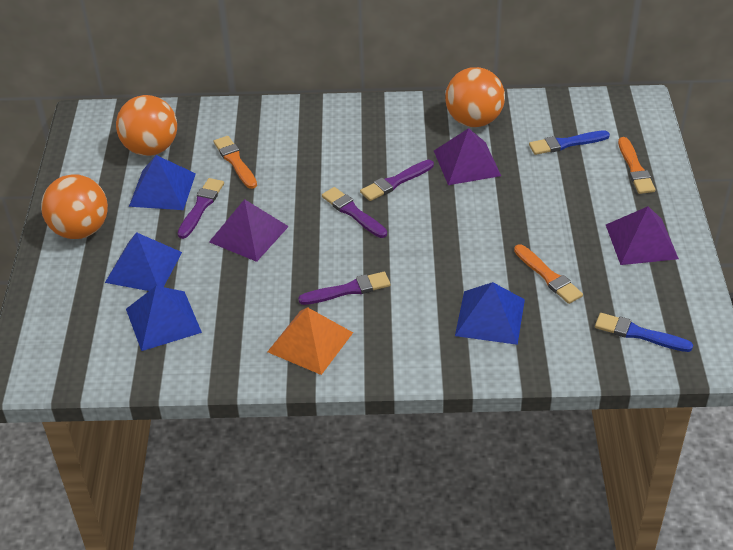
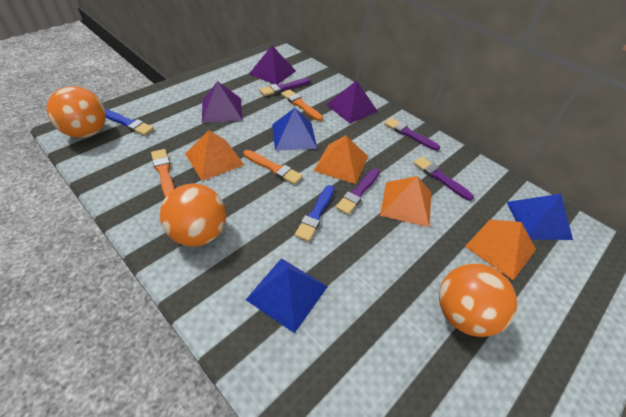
blue pyramid: 4 -> 3
orange pyramid: 1 -> 4

